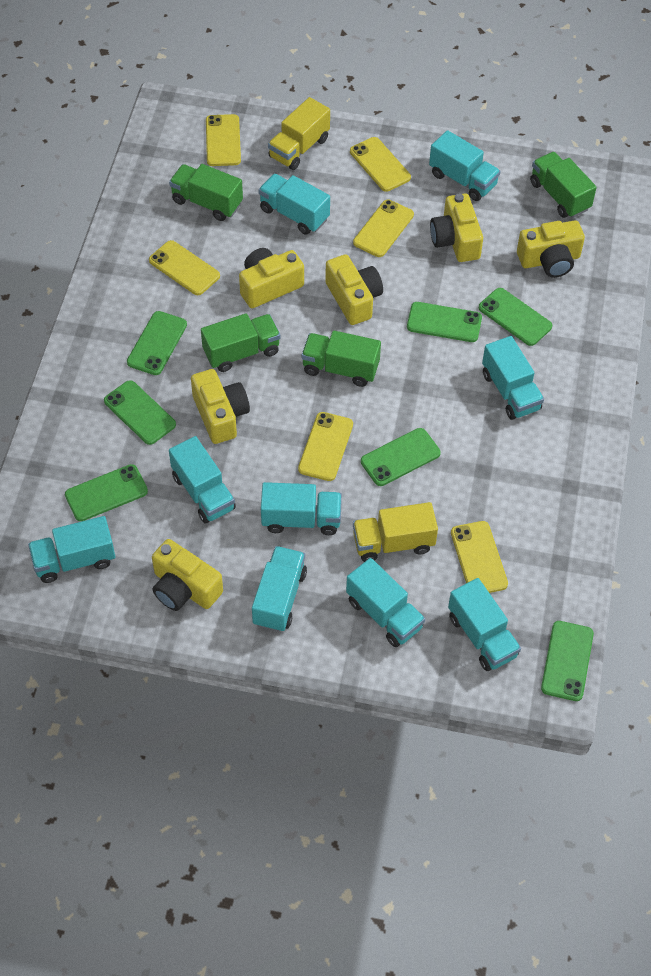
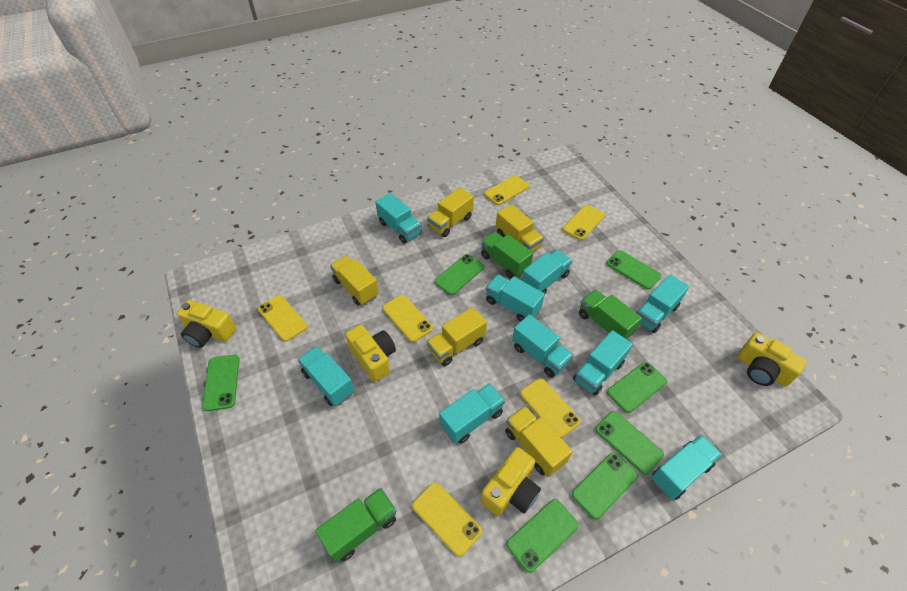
green truck: 4 -> 3
yellow camera: 6 -> 4
yellow truck: 2 -> 5

